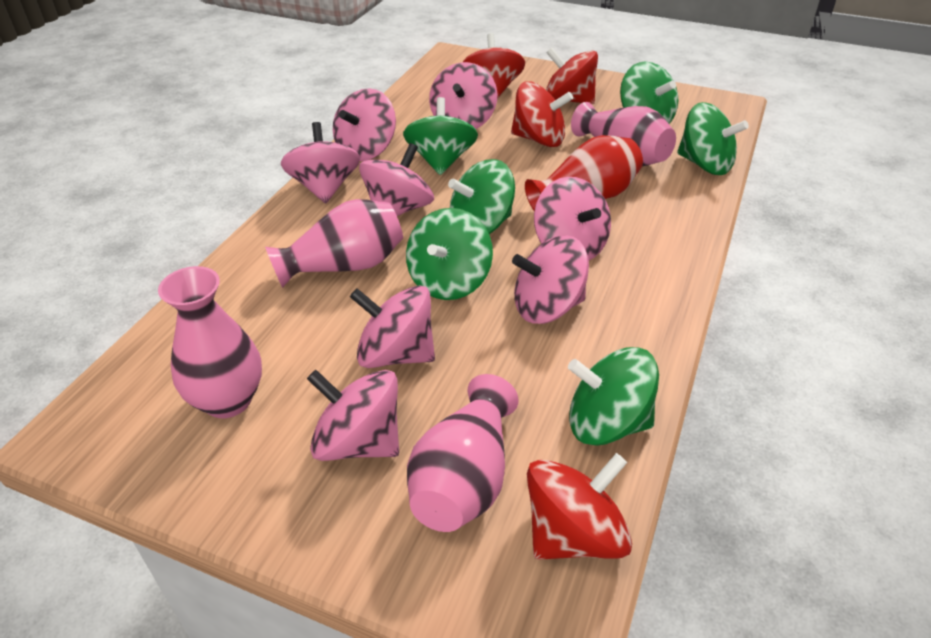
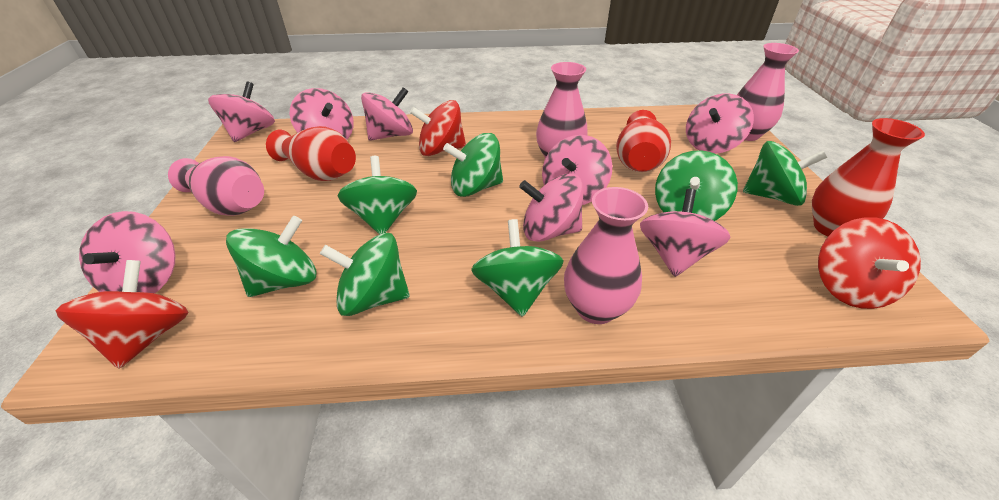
green spinning top: 6 -> 7
red spinning top: 4 -> 3
red vase: 1 -> 3

